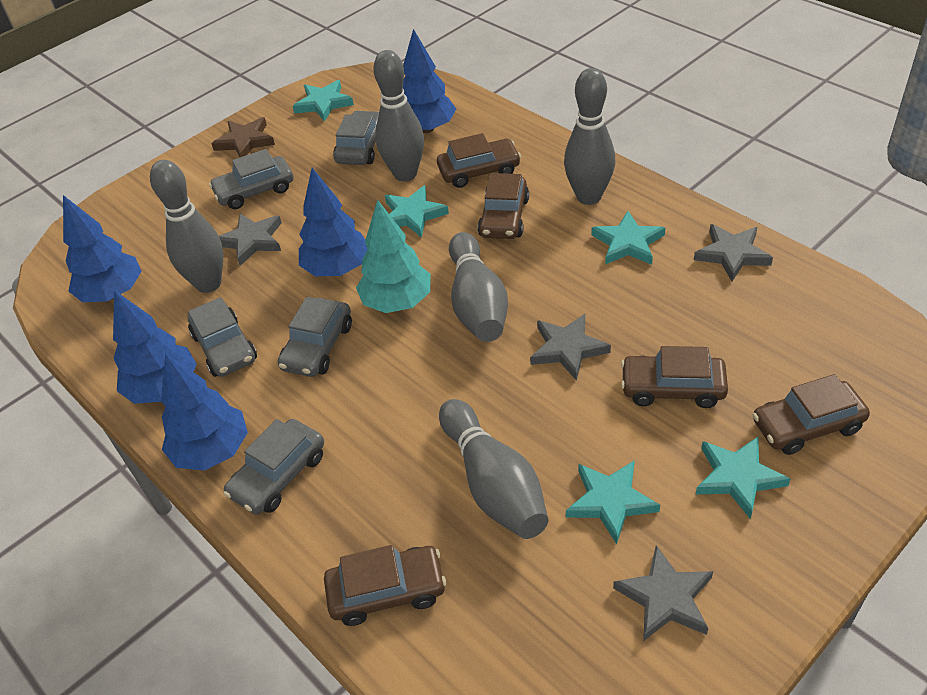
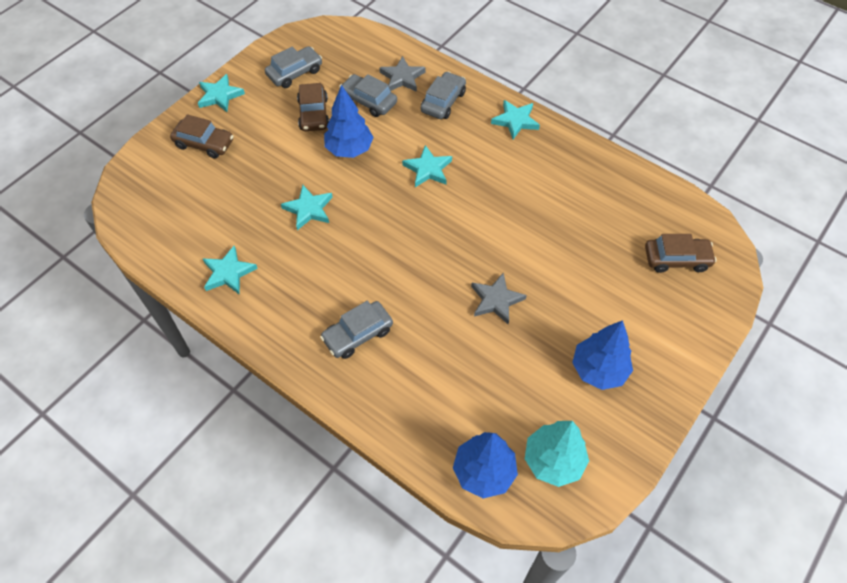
blue tree: 5 -> 3
brown car: 5 -> 3
brown star: 1 -> 0
grey bowling pin: 5 -> 0
grey car: 5 -> 4
grey star: 4 -> 2

